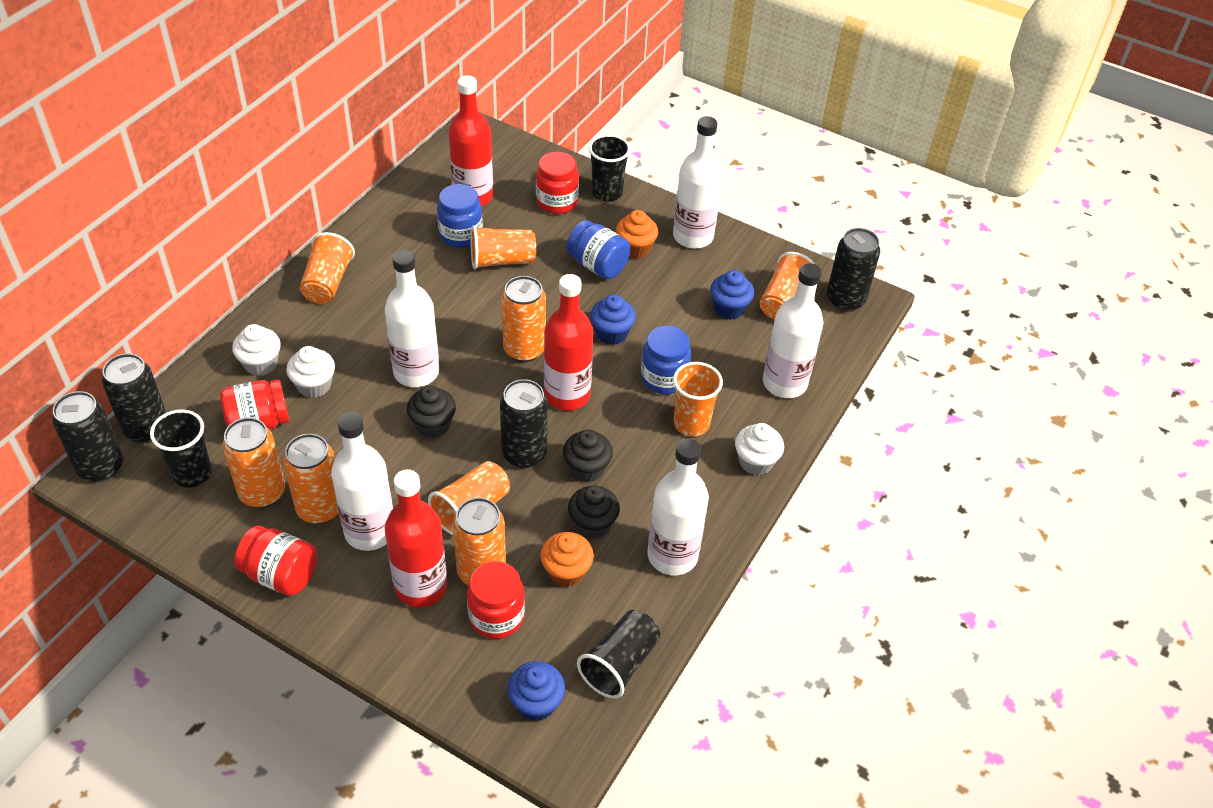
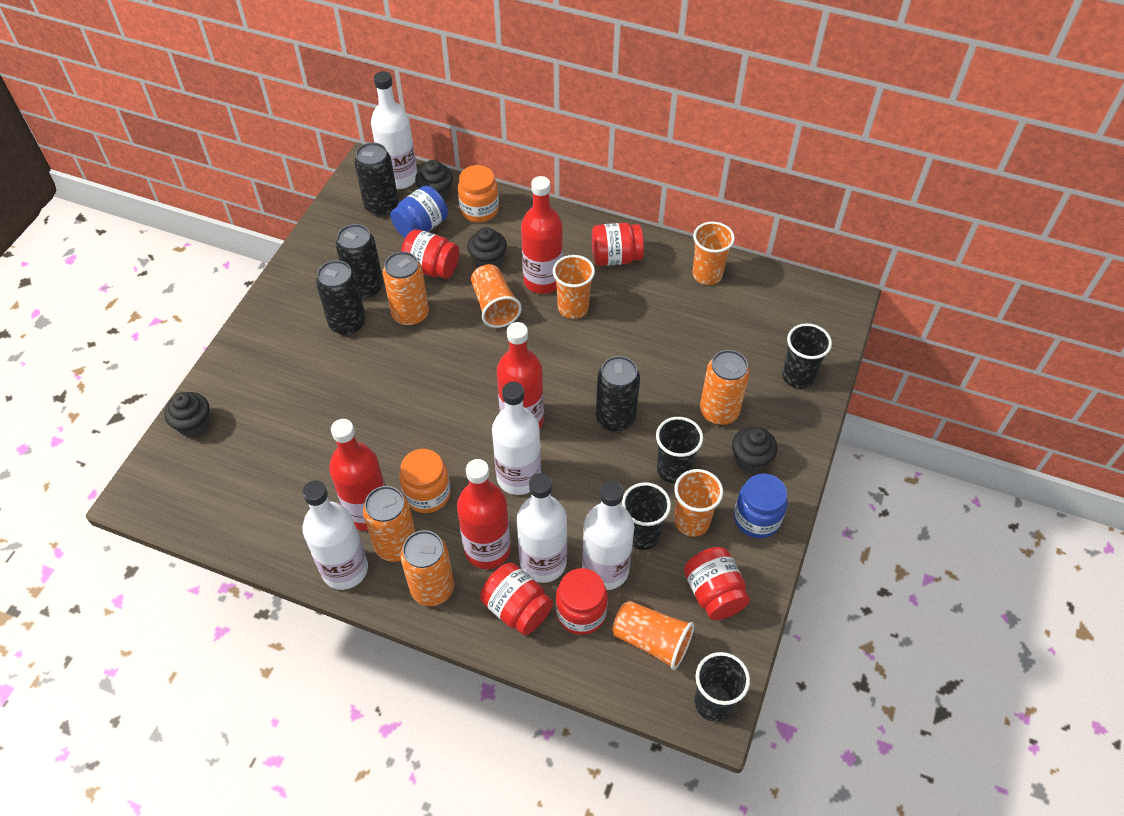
black cup: 3 -> 4
black cupcake: 3 -> 4
blue cupcake: 3 -> 0
blue jar: 3 -> 2
orange cupcake: 2 -> 0
orange jar: 0 -> 2
red bottle: 3 -> 4
red jar: 4 -> 5
white cupcake: 3 -> 0

